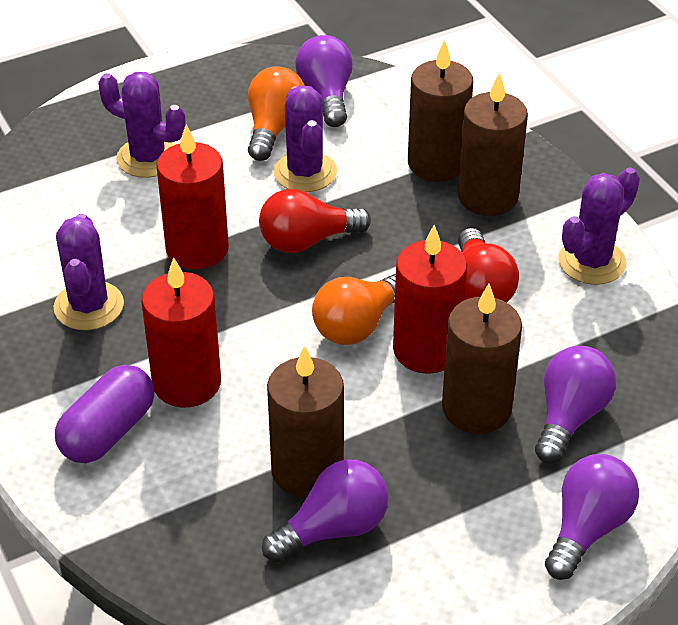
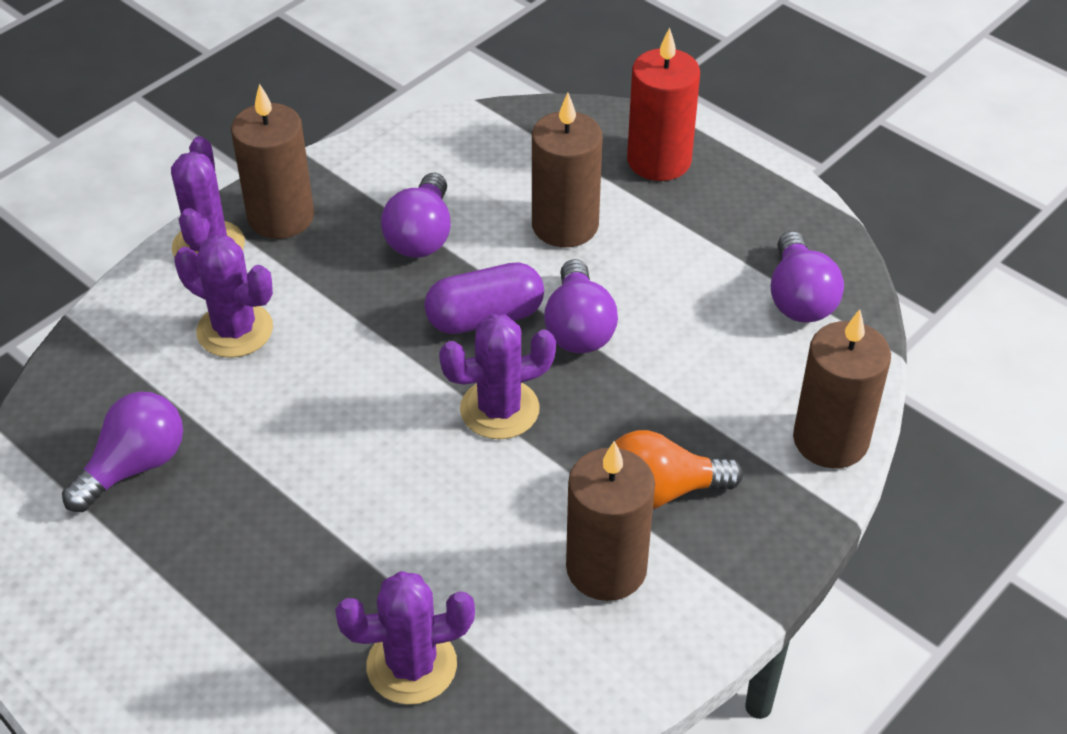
orange light bulb: 2 -> 1
red candle: 3 -> 1
red light bulb: 2 -> 0

